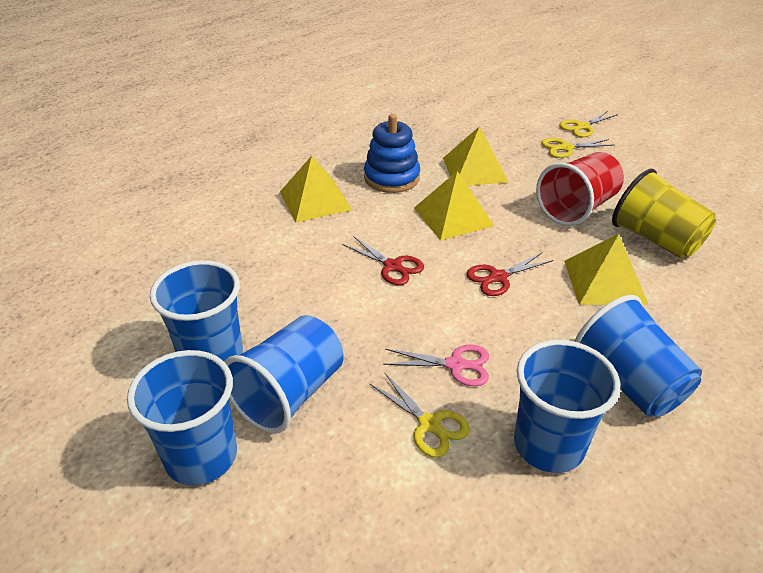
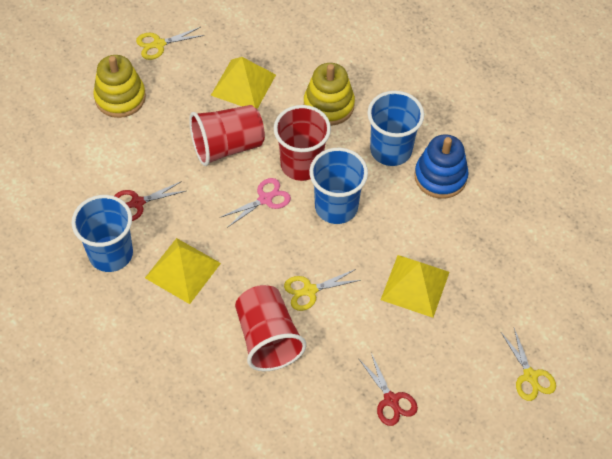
blue cup: 5 -> 3
red cup: 1 -> 3
yellow cup: 1 -> 0
yellow pyramid: 4 -> 3
yellow stacking toy: 0 -> 2

